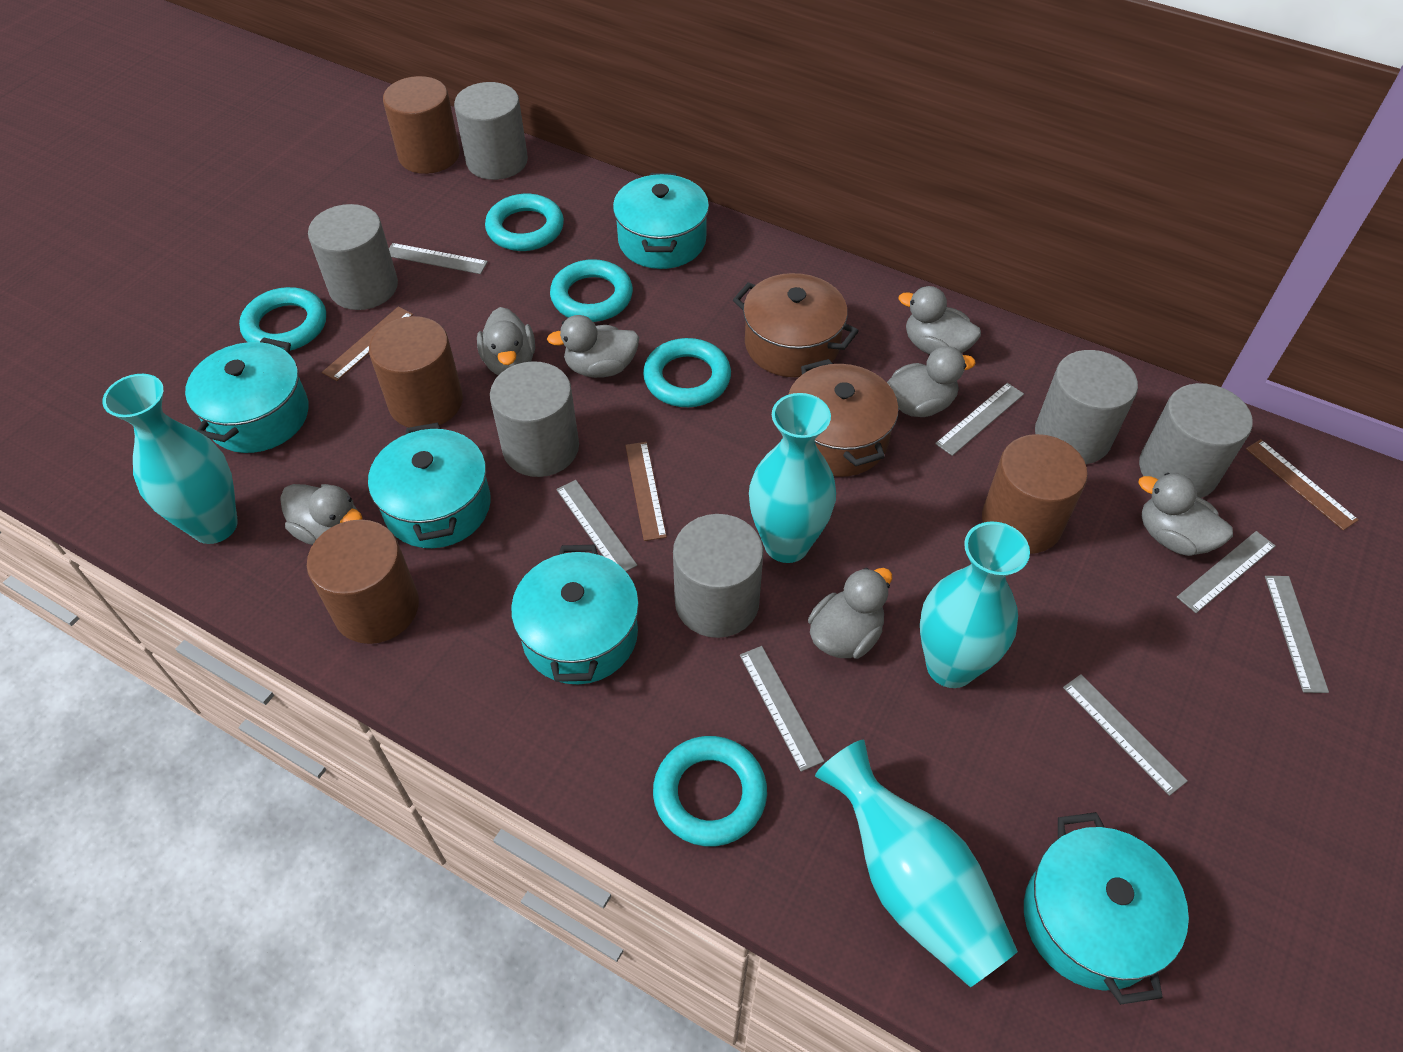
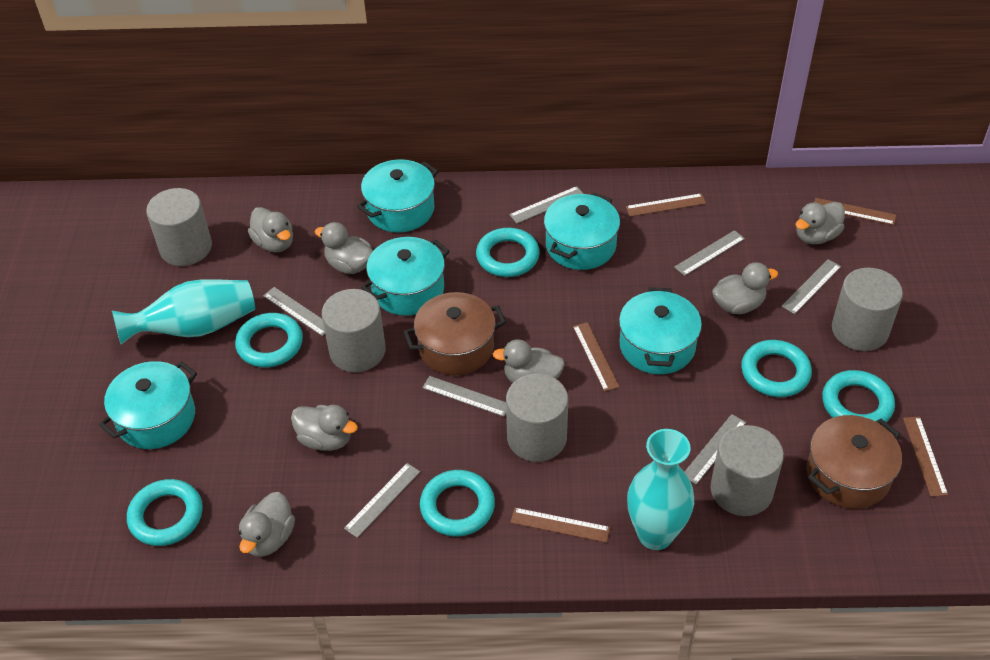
brown cylinder: 4 -> 0
brown ruler: 3 -> 5
grey cylinder: 6 -> 5
turquoise ring: 5 -> 6
turquoise vase: 4 -> 2

